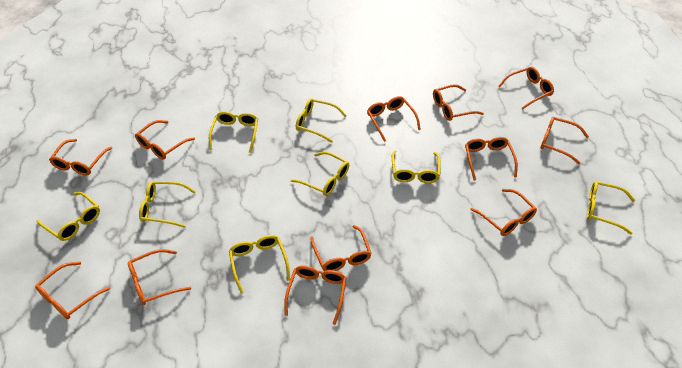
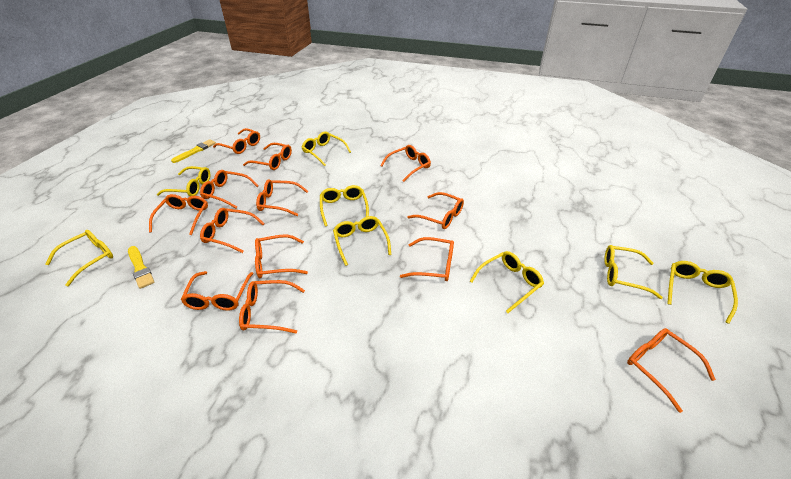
orange glasses: 12 -> 13
yellow brush: 0 -> 2

